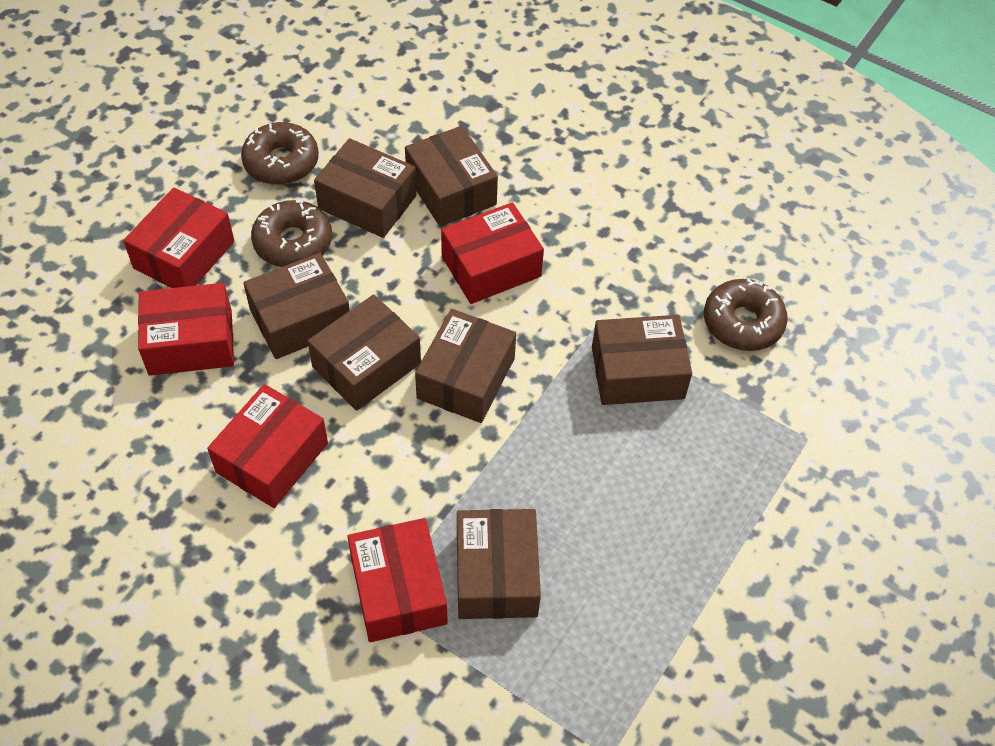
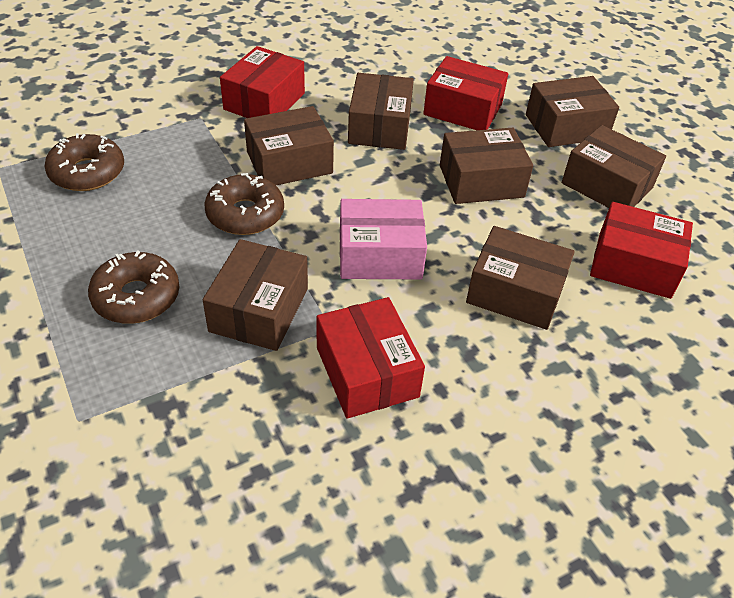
pink box: 0 -> 1
red box: 5 -> 4

